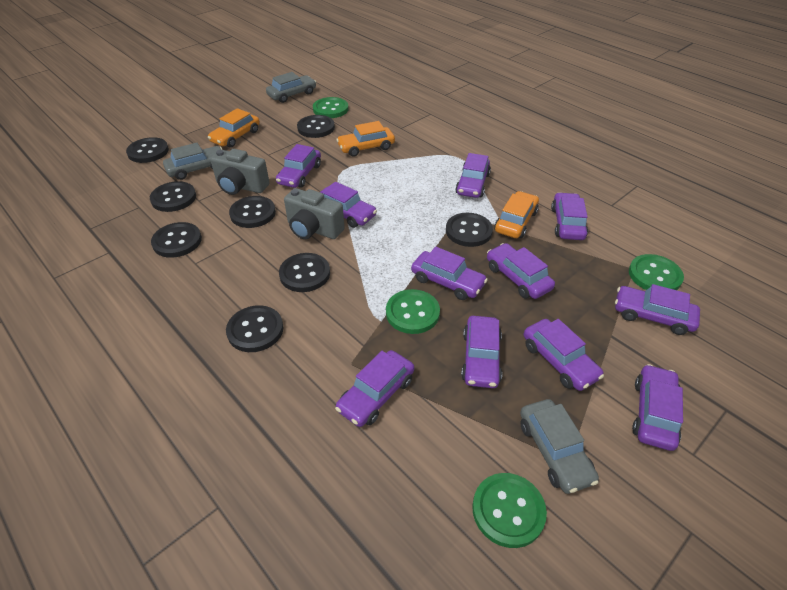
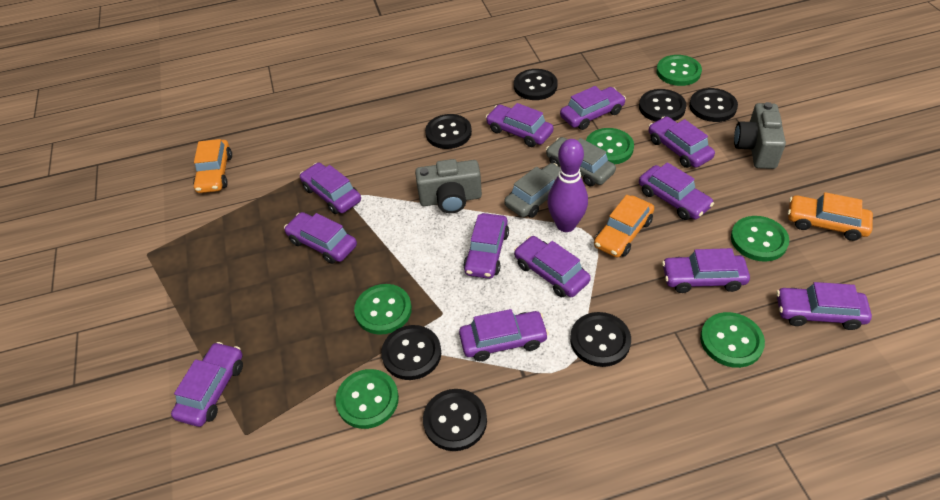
black button: 8 -> 7
green button: 4 -> 6
grey car: 3 -> 2
purple bowling pin: 0 -> 1
purple car: 11 -> 12

